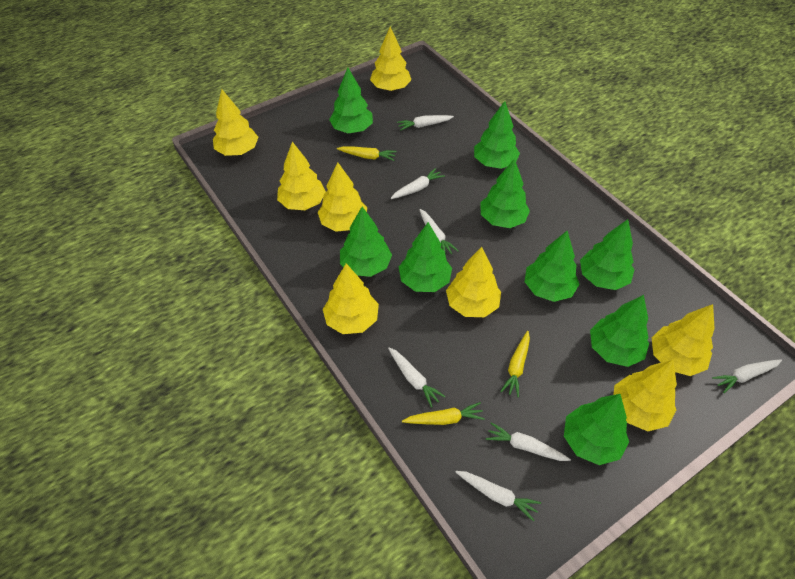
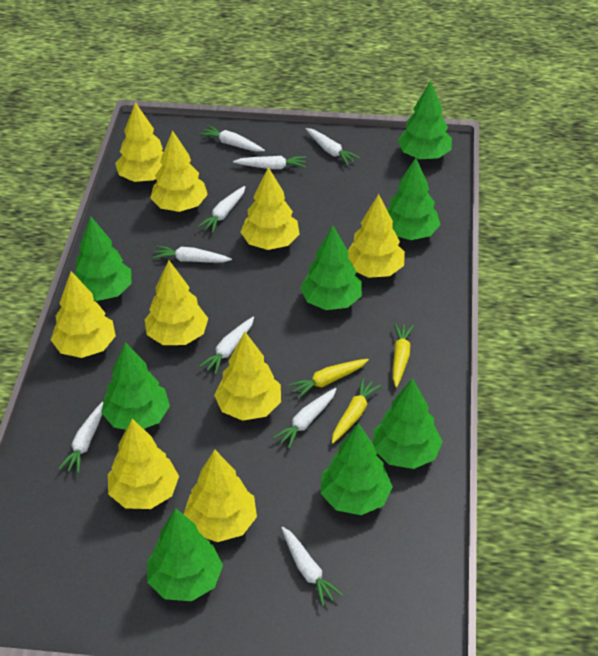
green tree: 9 -> 8
white carrot: 7 -> 9
yellow tree: 8 -> 9

